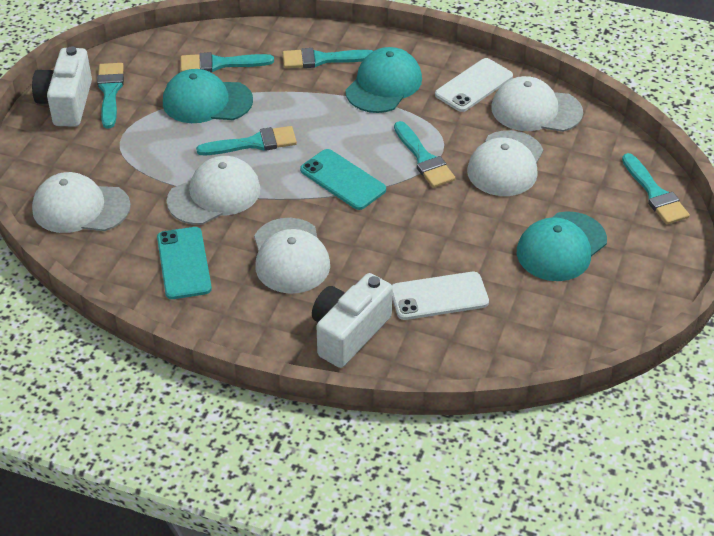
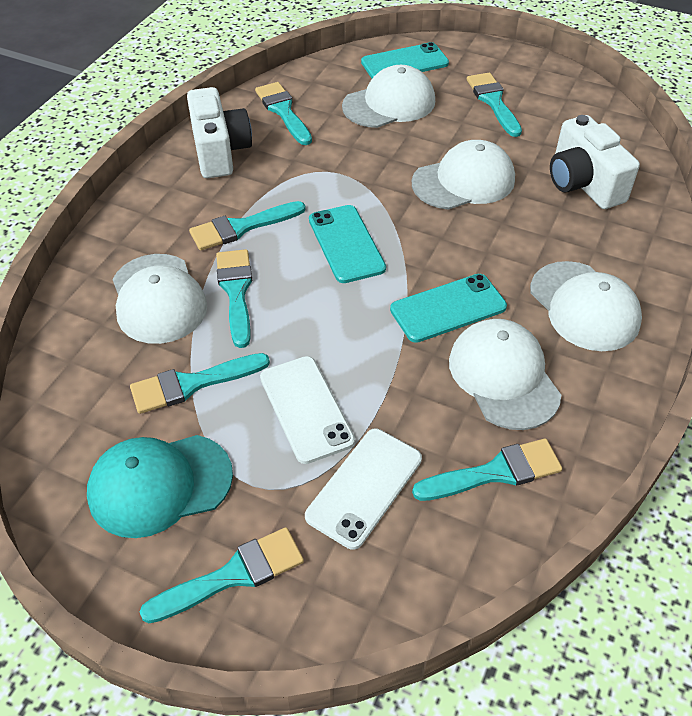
turquoise brush: 6 -> 7
turquoise cap: 3 -> 1
turquoise phone: 2 -> 3

